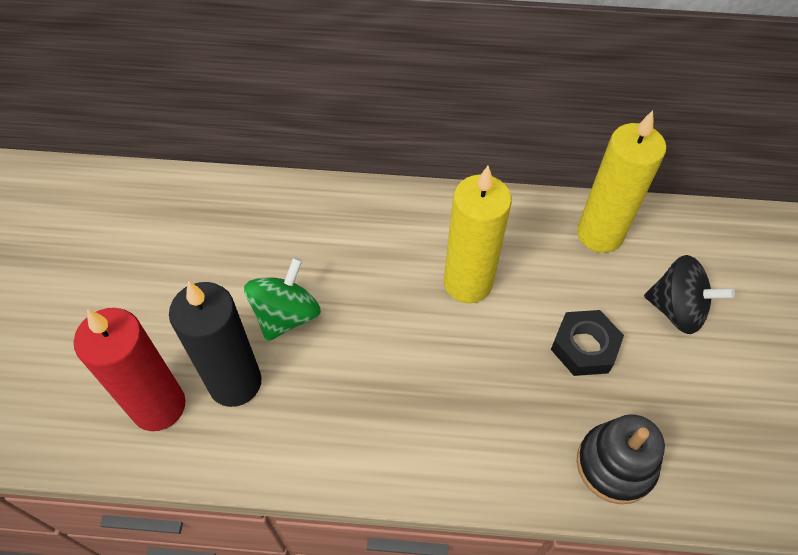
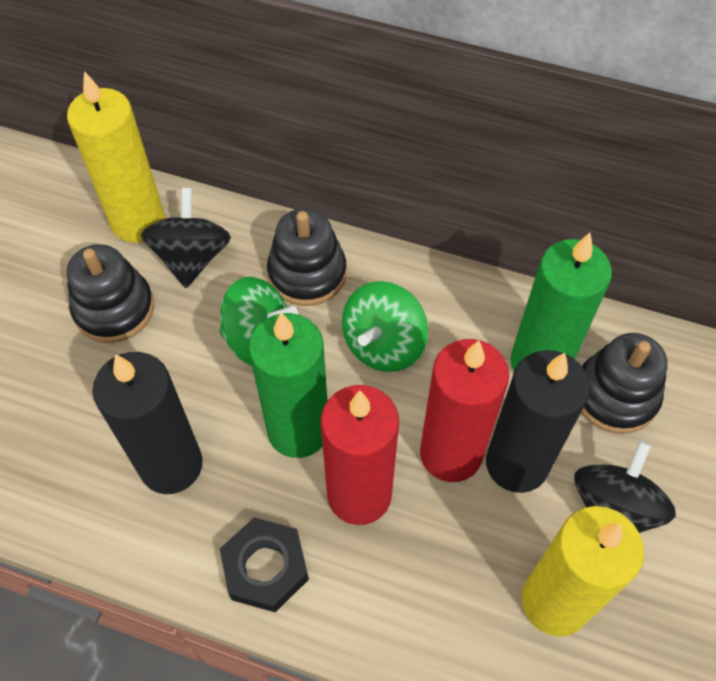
black candle: 1 -> 2
black spinning top: 1 -> 2
black stacking toy: 1 -> 3
green candle: 0 -> 2
green spinning top: 1 -> 2
red candle: 1 -> 2

